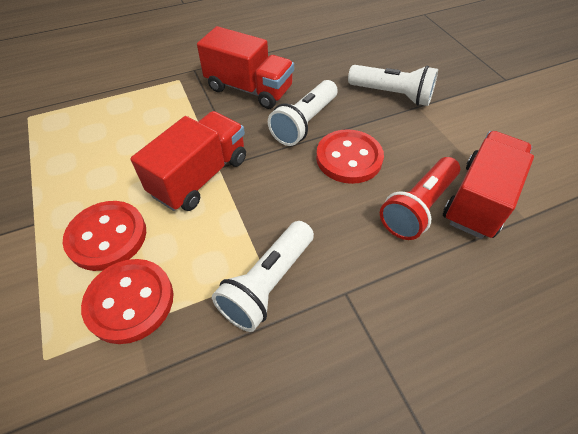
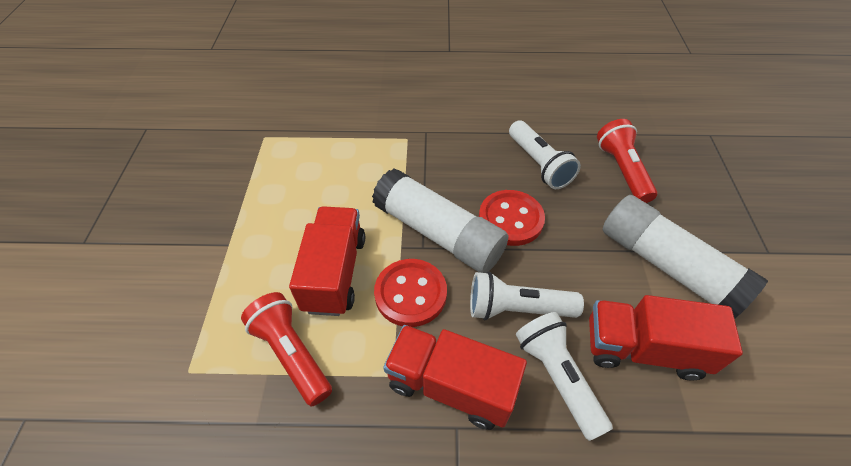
red button: 3 -> 2
red flashlight: 1 -> 2
white glue stick: 0 -> 2

